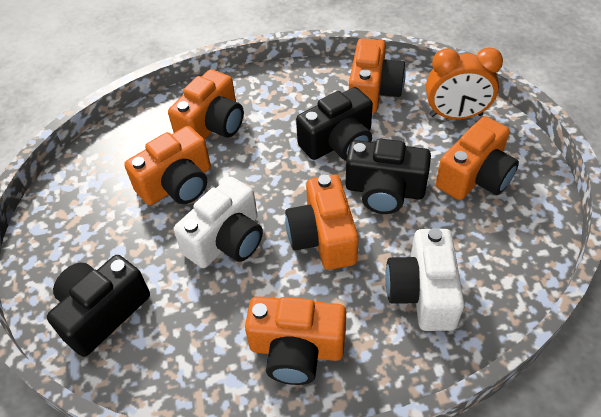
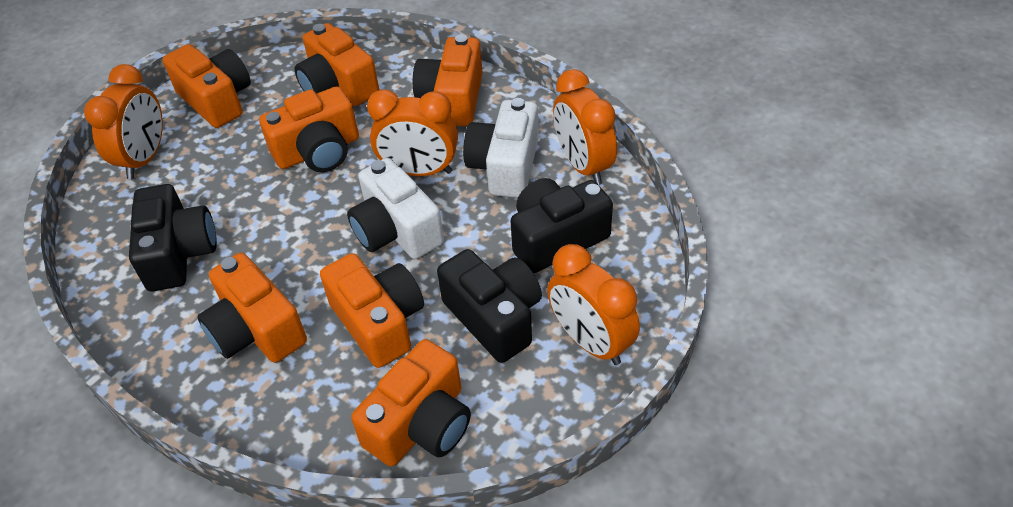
orange camera: 6 -> 7
orange clock: 1 -> 4

